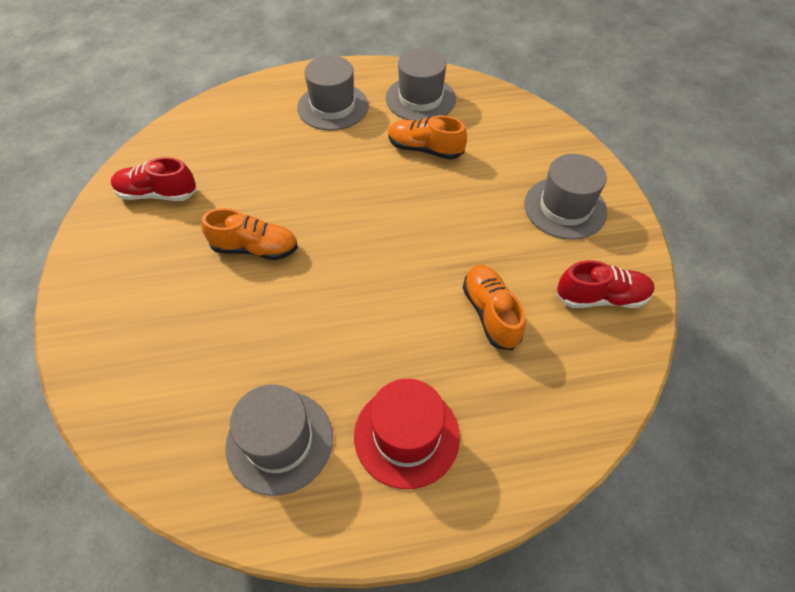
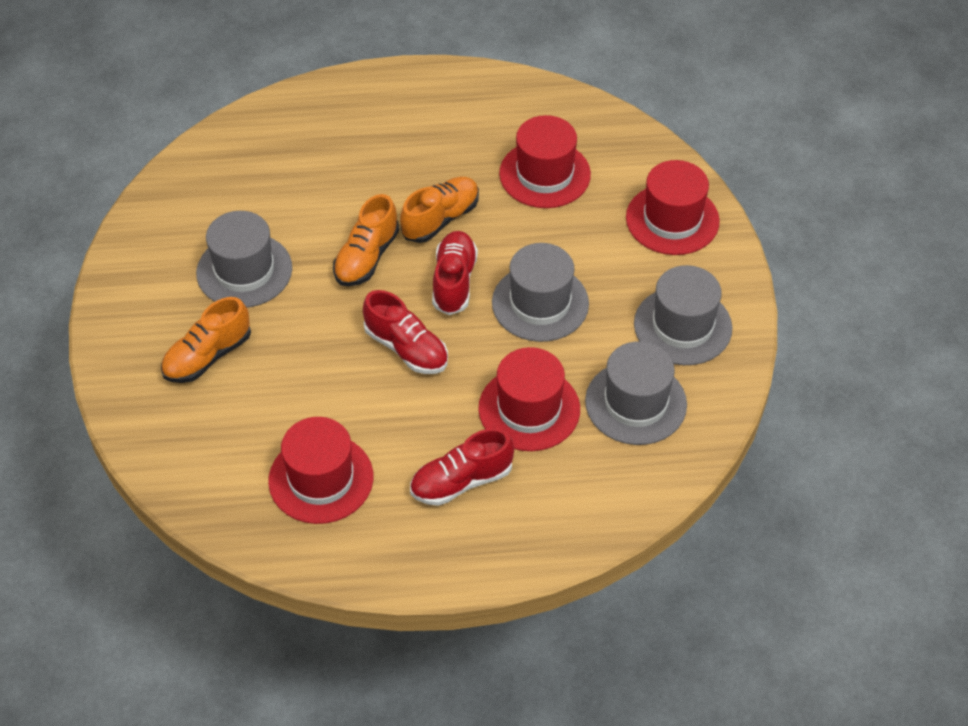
red hat: 1 -> 4
red shoe: 2 -> 3

